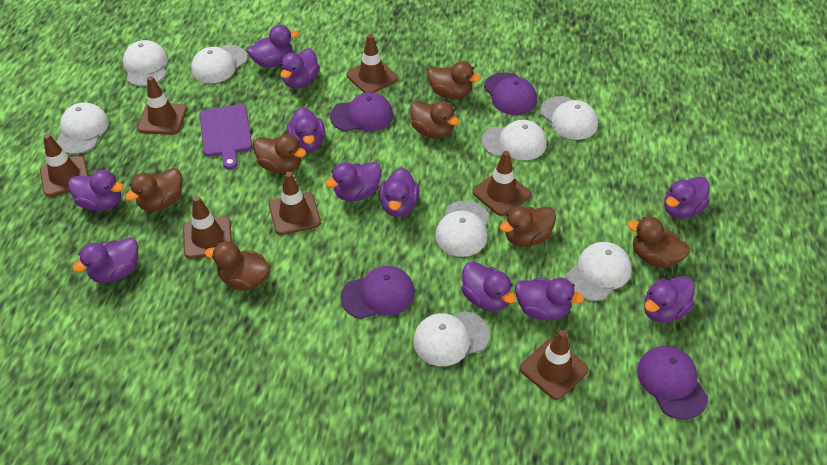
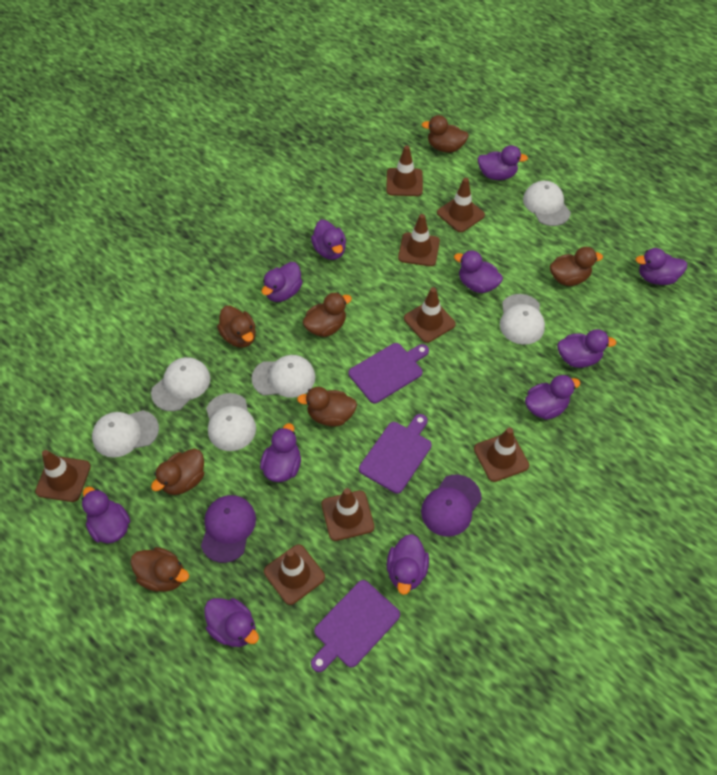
brown traffic cone: 7 -> 8
purple cap: 4 -> 2
purple cutting board: 1 -> 3
white cap: 8 -> 6

